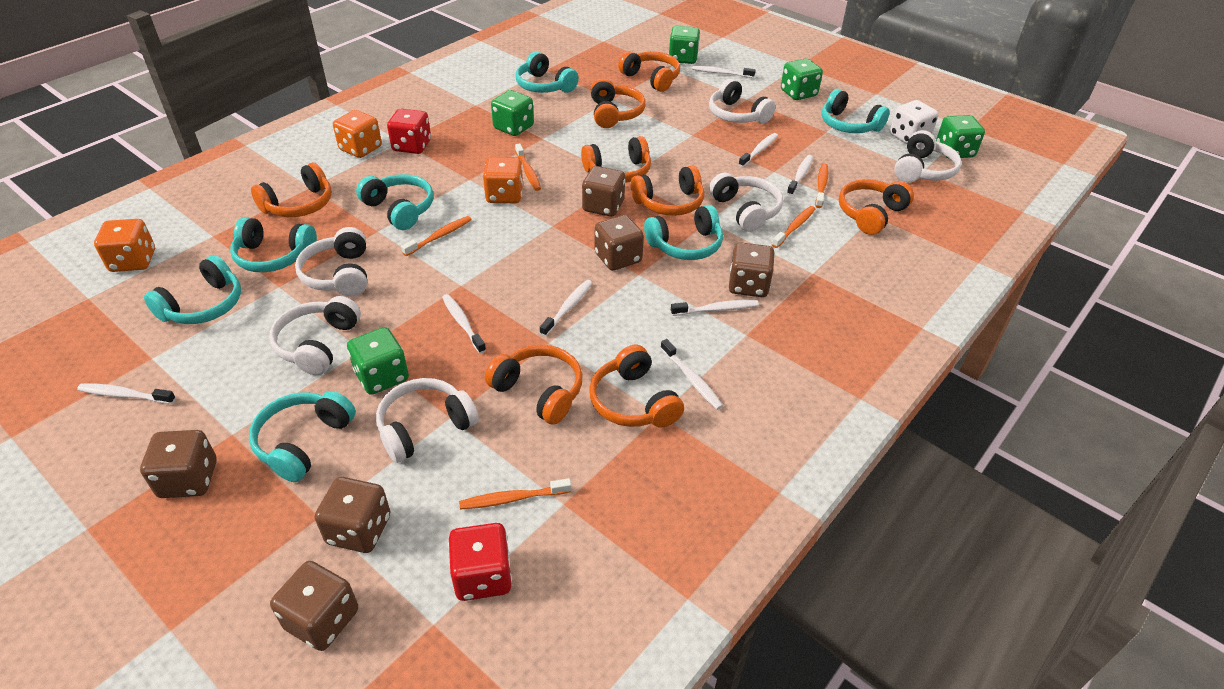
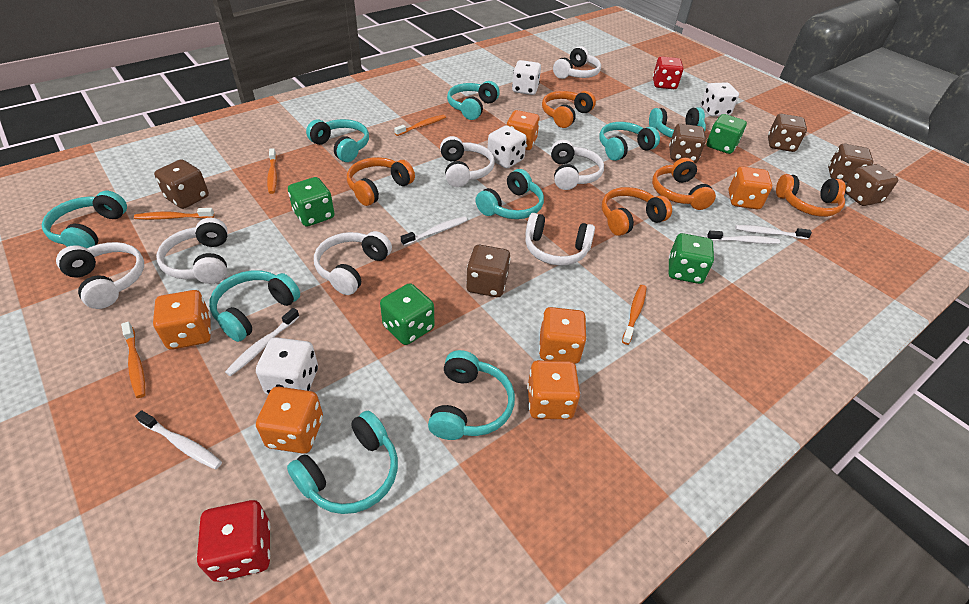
green dice: 5 -> 4
orange dice: 3 -> 6
orange headphones: 8 -> 5
turquoise headphones: 7 -> 9
white dice: 1 -> 4
white headphones: 6 -> 7
white toothbrush: 8 -> 5

